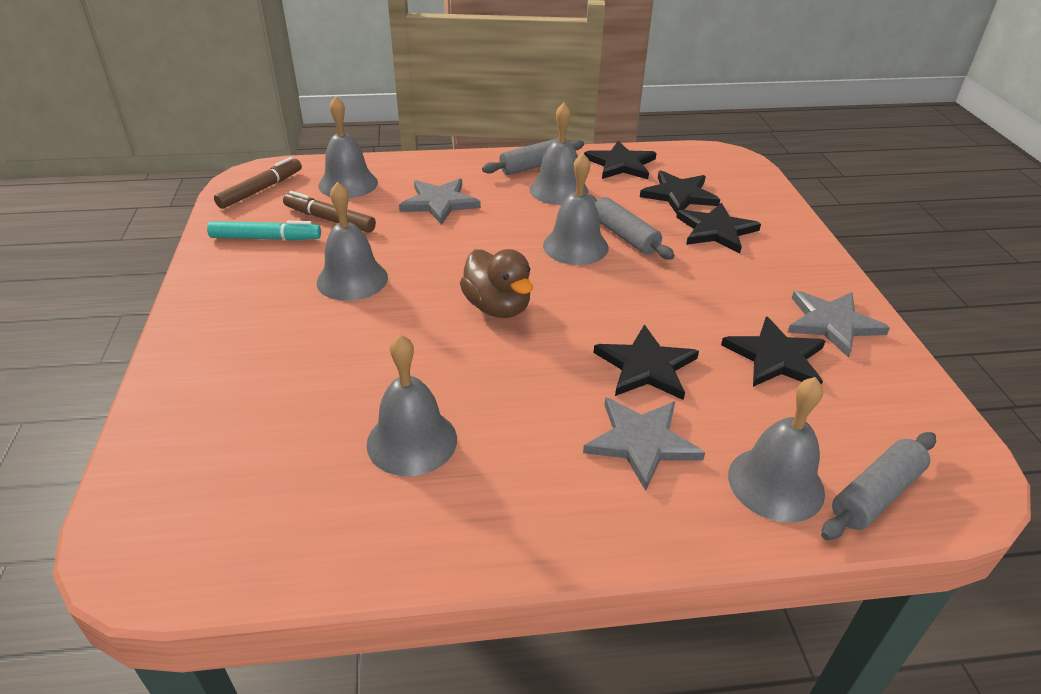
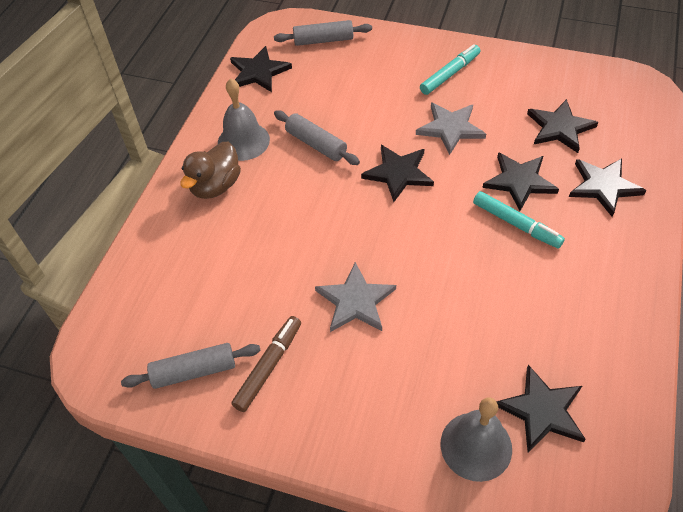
black star: 5 -> 6
brown marker: 2 -> 1
grey bell: 6 -> 2
grey star: 3 -> 2
turquoise marker: 1 -> 2

